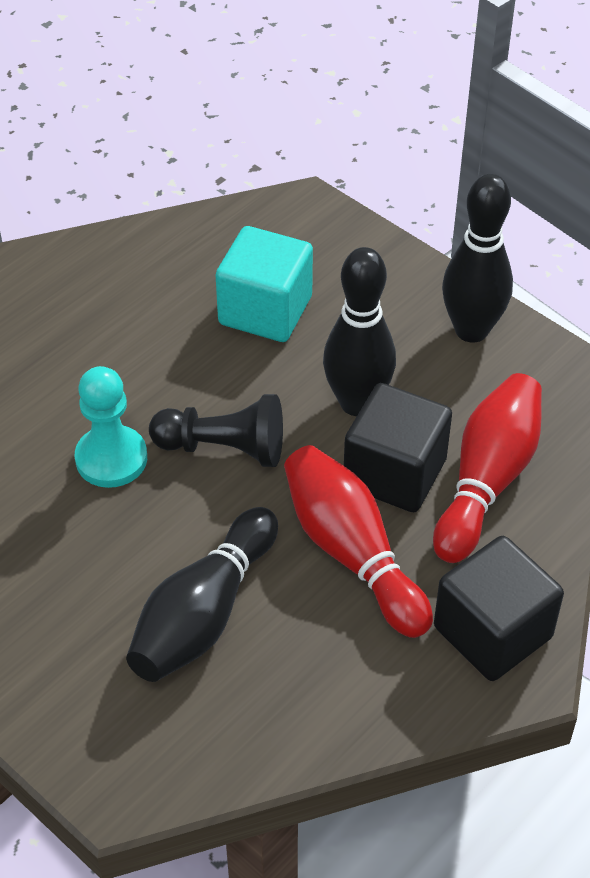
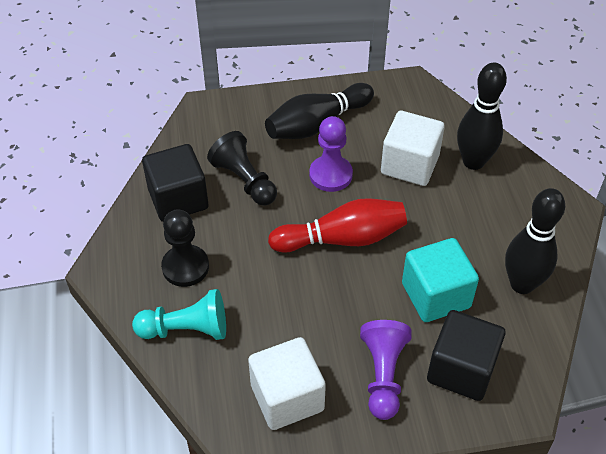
black pawn: 1 -> 2
purple pawn: 0 -> 2
red bowling pin: 2 -> 1
white cube: 0 -> 2

